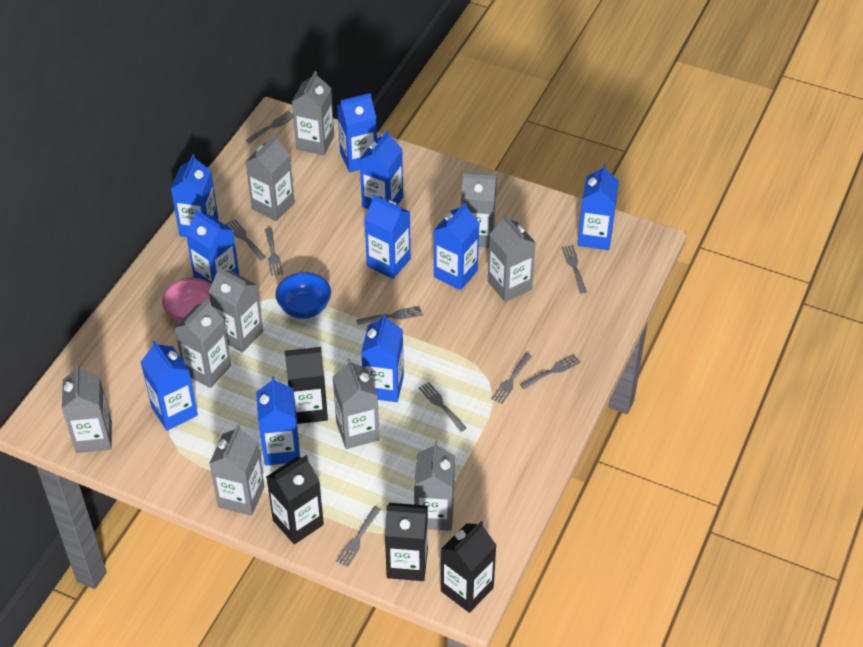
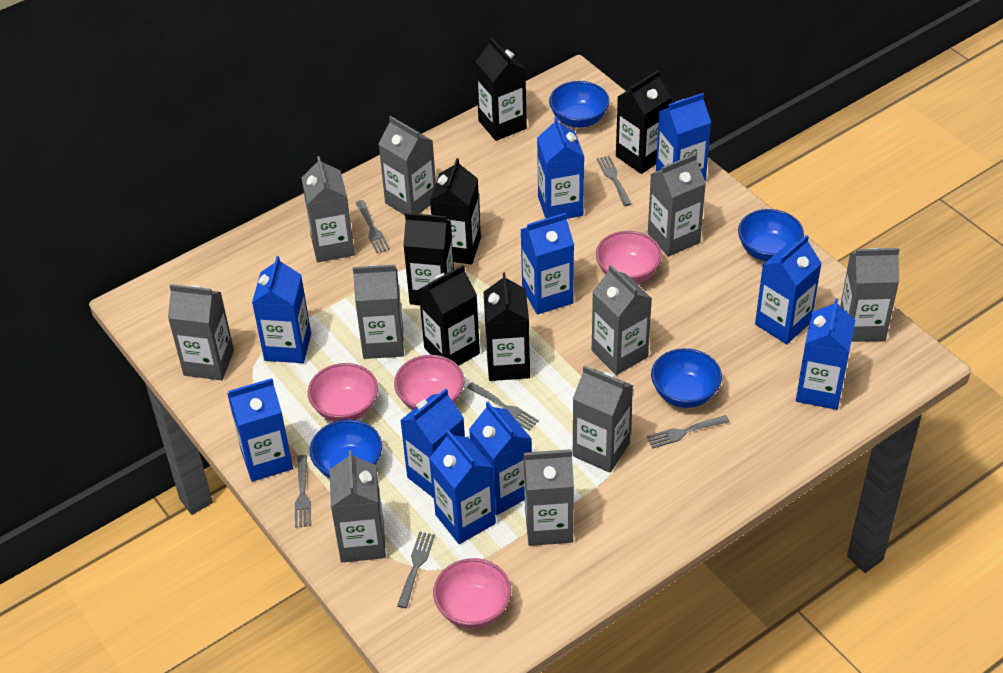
black carton: 4 -> 6
blue bowl: 1 -> 4
grey fork: 9 -> 6
pink bowl: 1 -> 4

